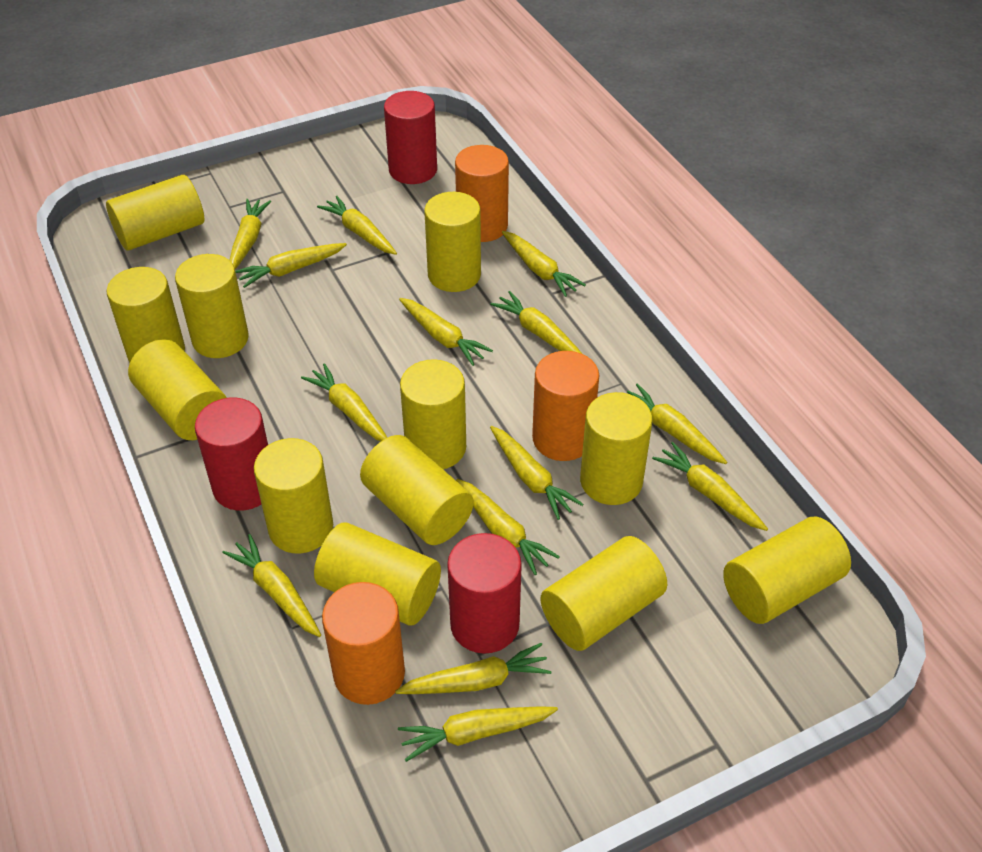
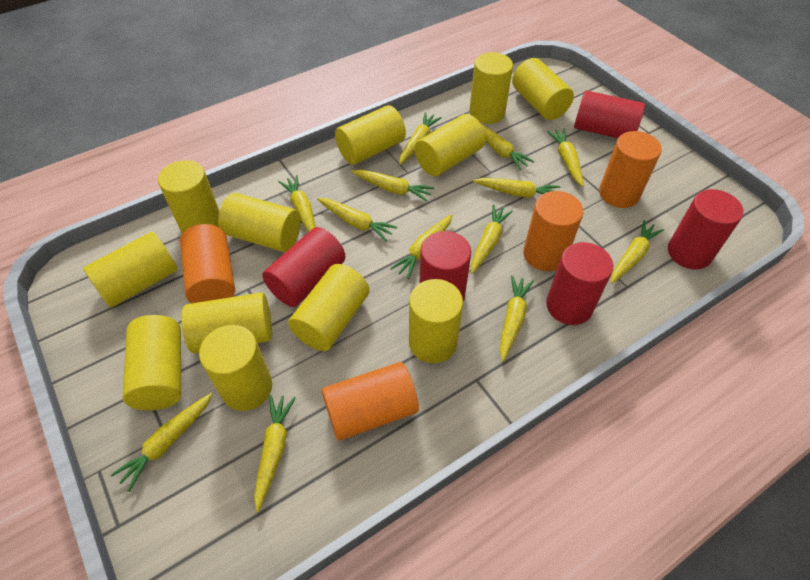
orange cylinder: 3 -> 4
red cylinder: 3 -> 5
yellow carrot: 14 -> 13

